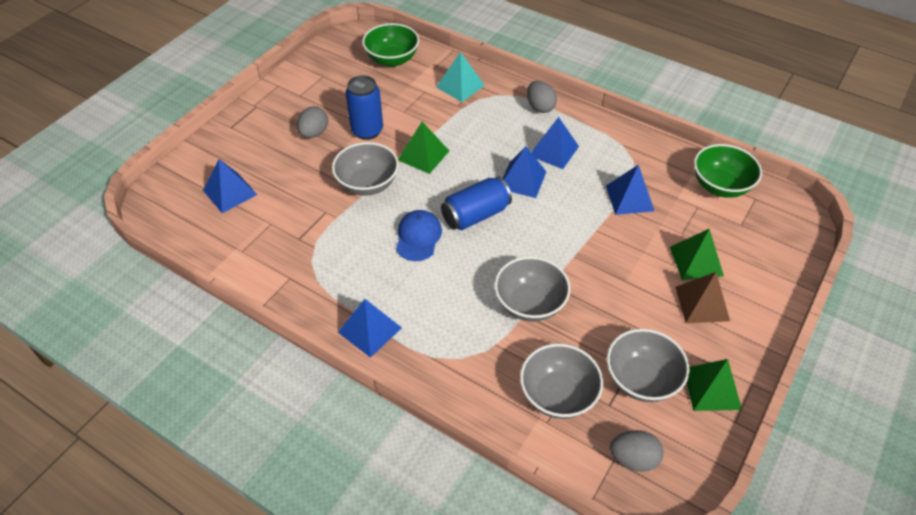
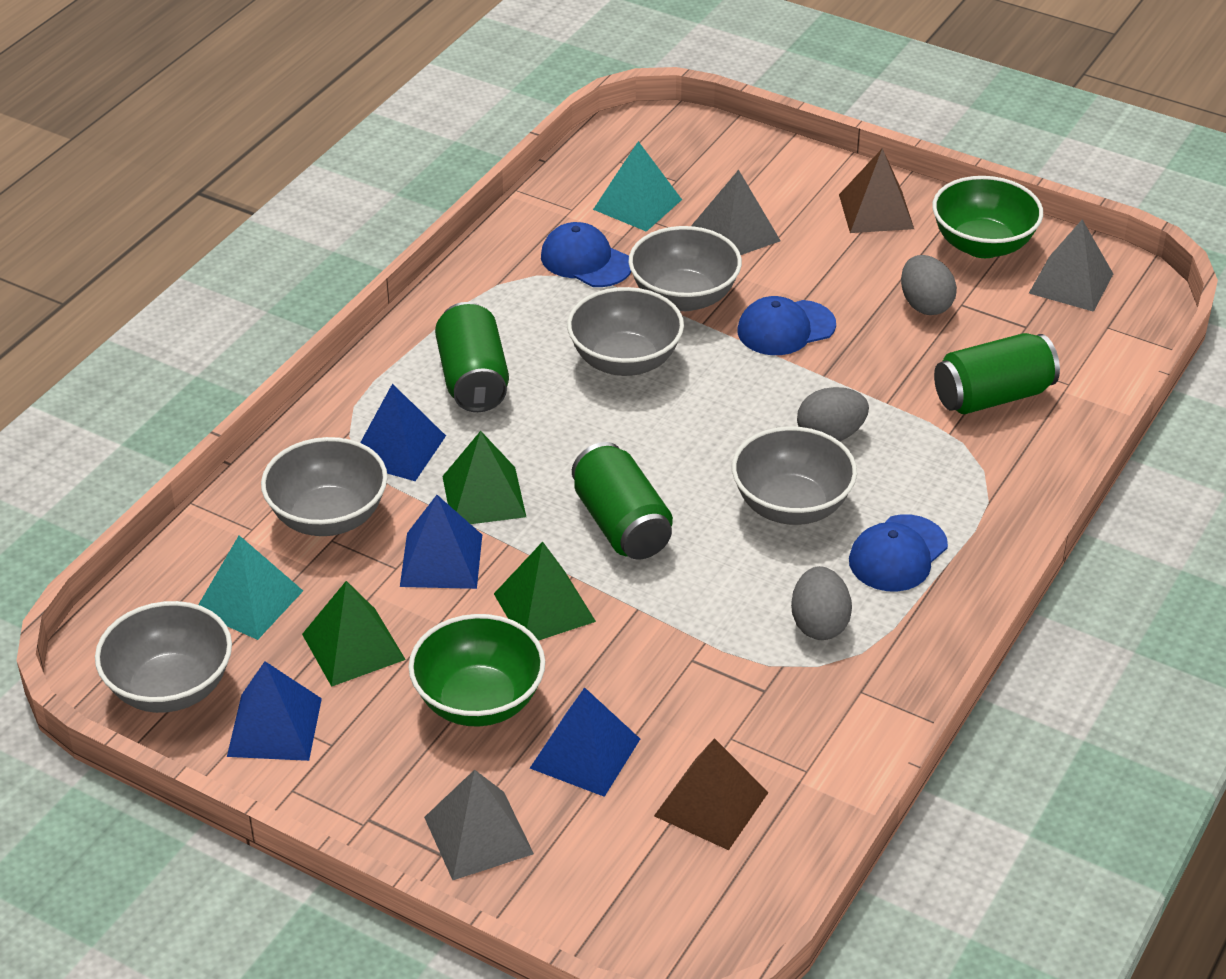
blue can: 2 -> 0
blue cap: 1 -> 3
blue pyramid: 5 -> 4
brown pyramid: 1 -> 2
green can: 0 -> 3
grey bowl: 4 -> 5
grey pyramid: 0 -> 3
turquoise pyramid: 1 -> 2

